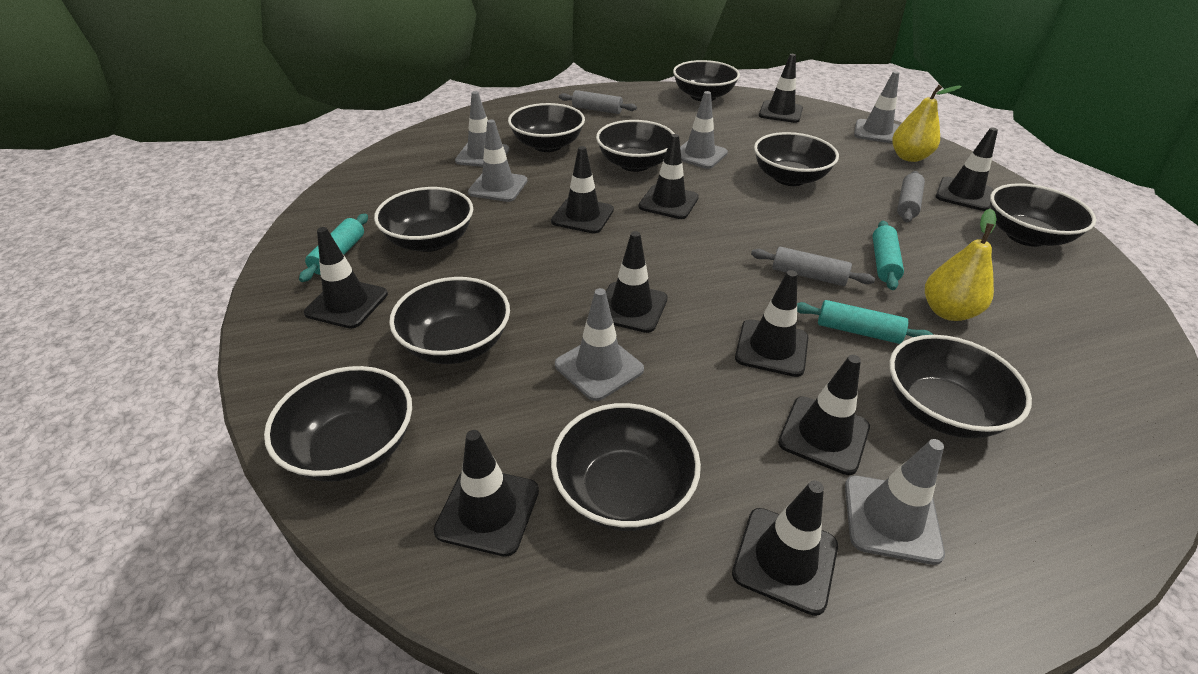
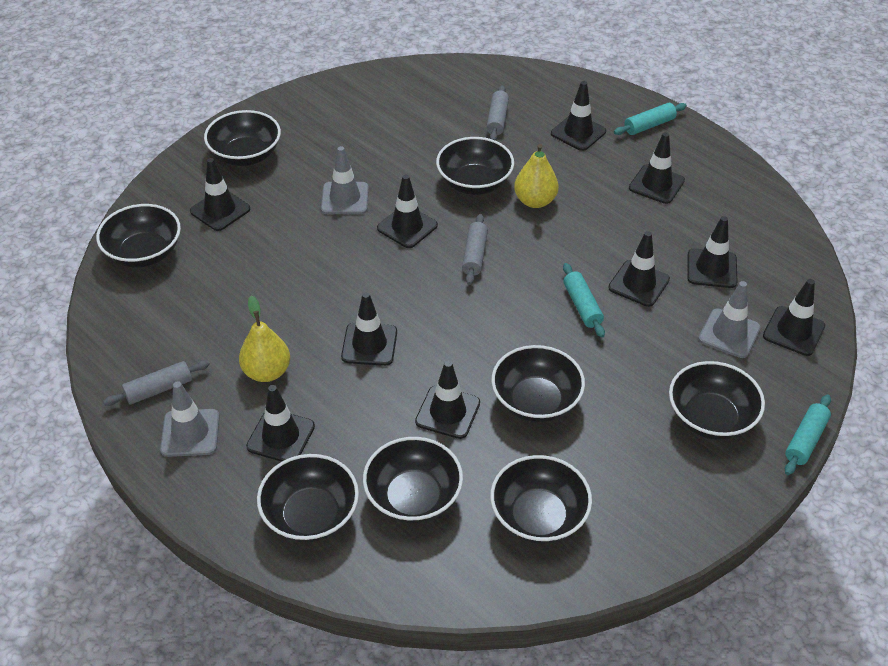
black bowl: 10 -> 8
grey traffic cone: 6 -> 3

